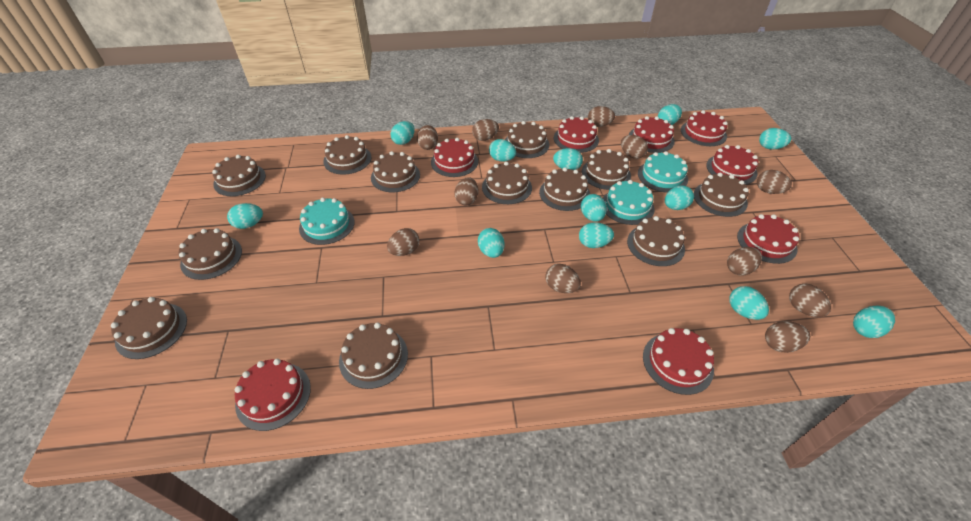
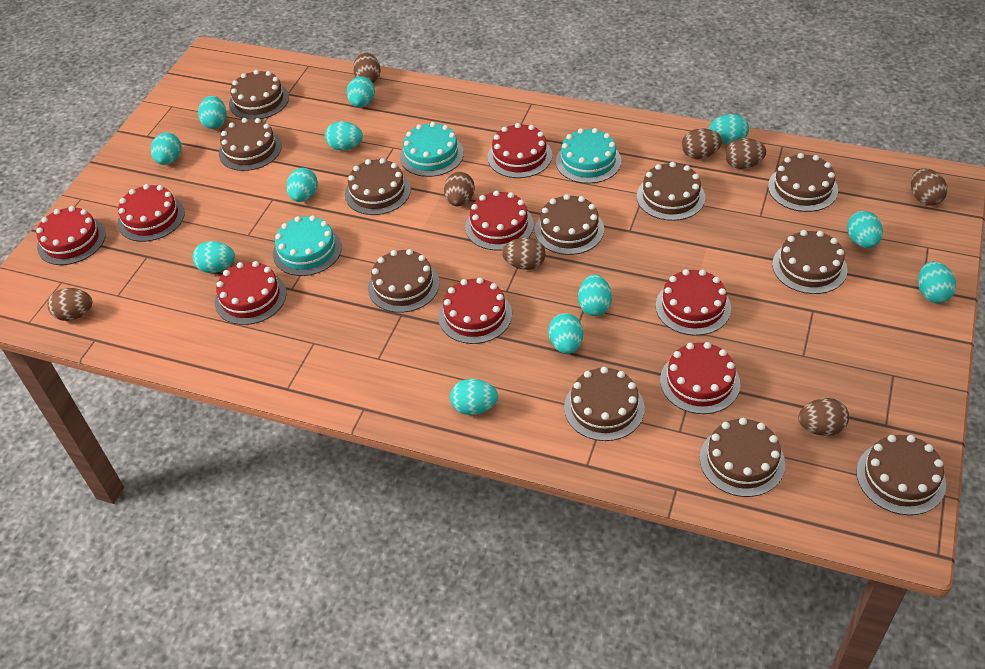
brown cake: 12 -> 11
brown egg: 11 -> 8

